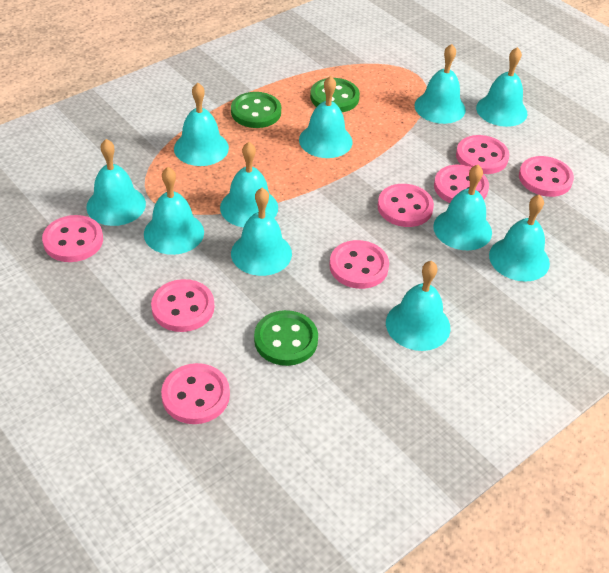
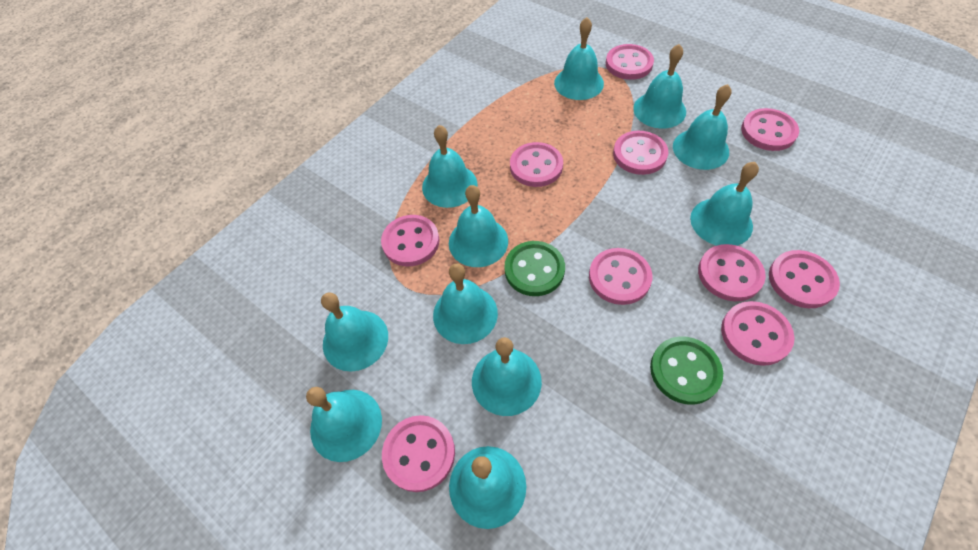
green button: 3 -> 2
pink button: 8 -> 10

